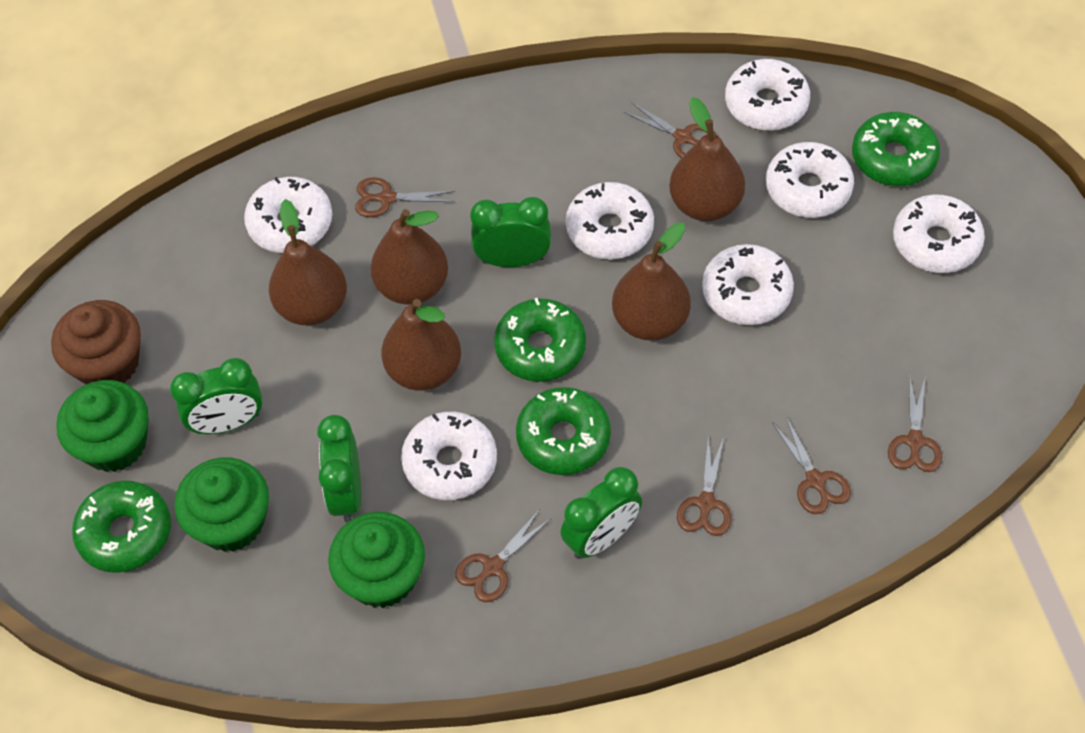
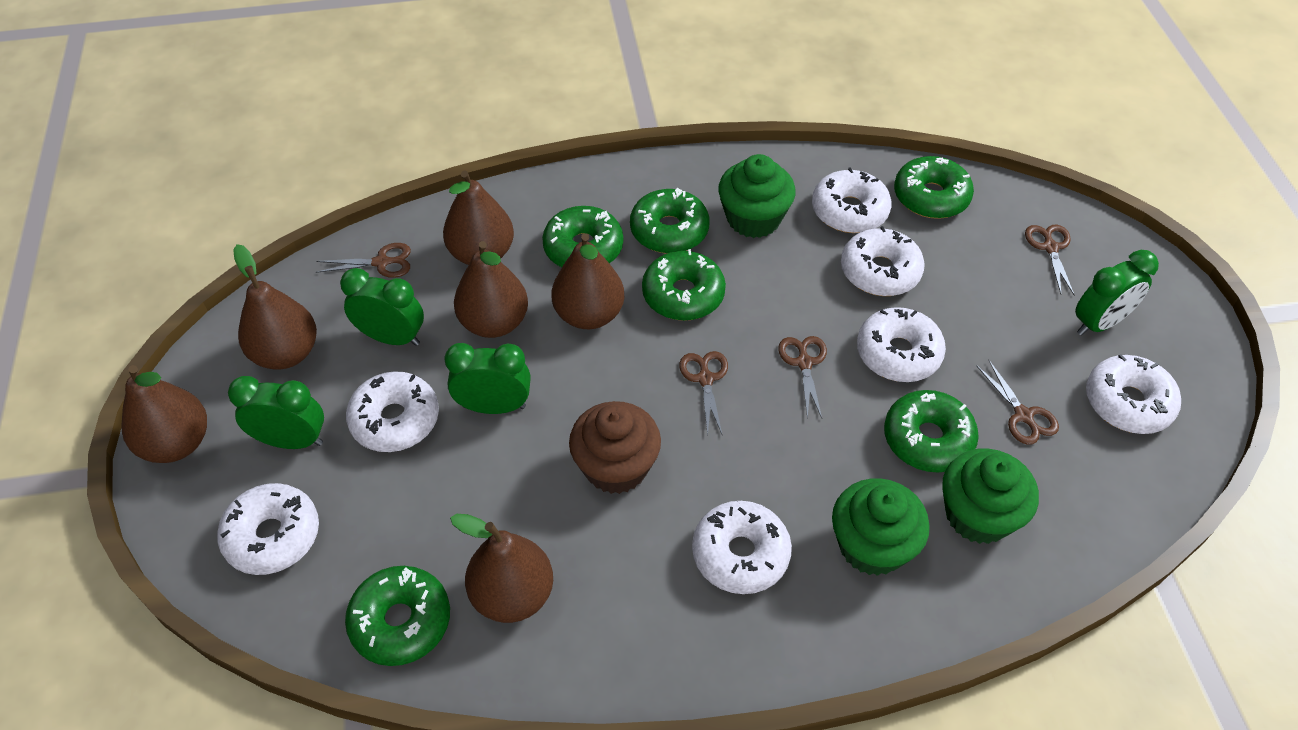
brown pear: 5 -> 6
brown scissors: 6 -> 5
green donut: 4 -> 6

